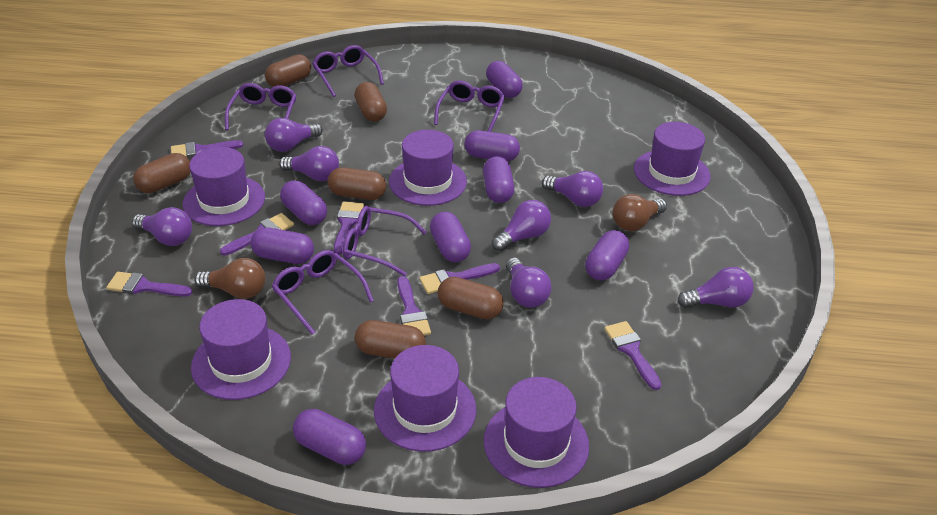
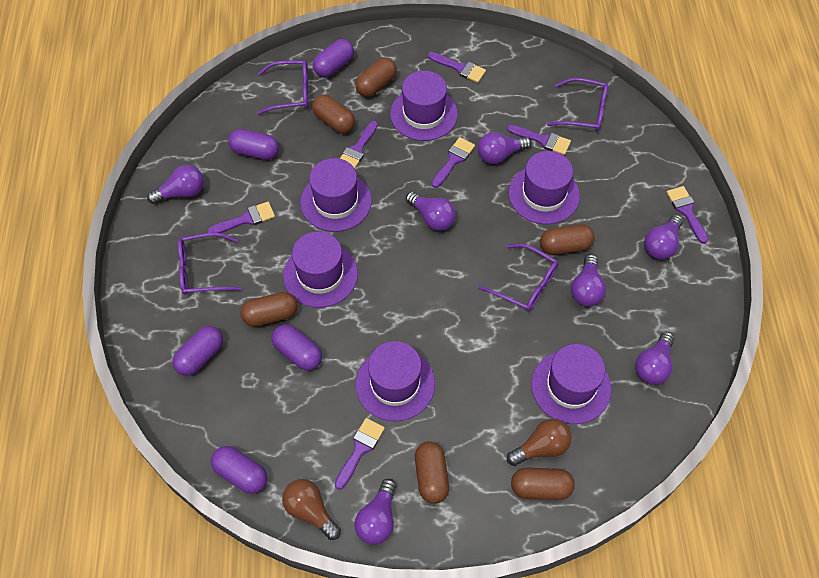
purple capsule: 8 -> 5
purple glasses: 5 -> 4

